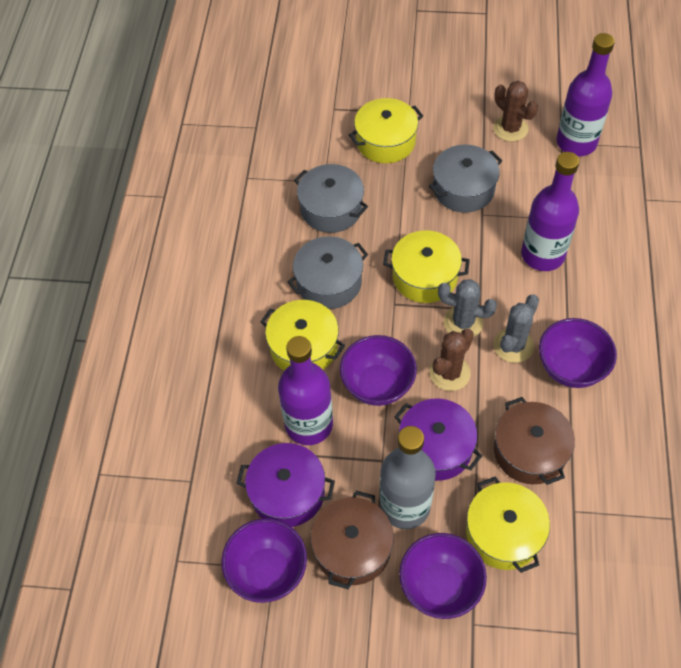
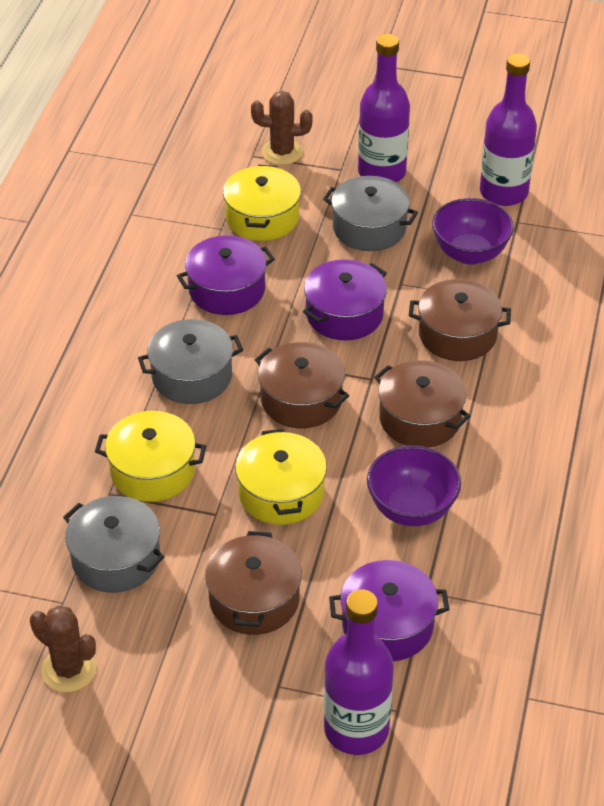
brown pot: 2 -> 4
grey bottle: 1 -> 0
grey cactus: 2 -> 0
purple bowl: 4 -> 2
purple pot: 2 -> 3
yellow pot: 4 -> 3

